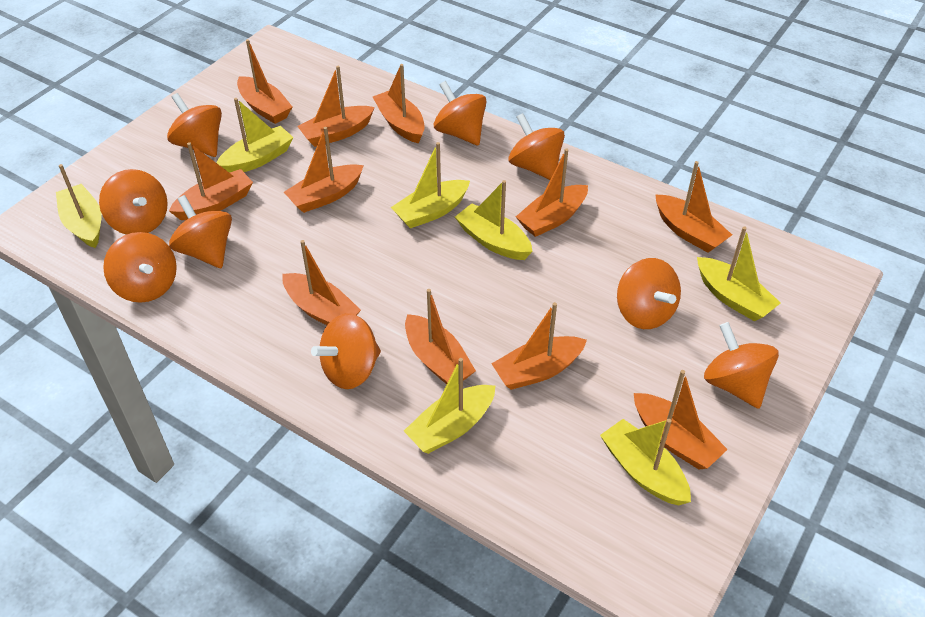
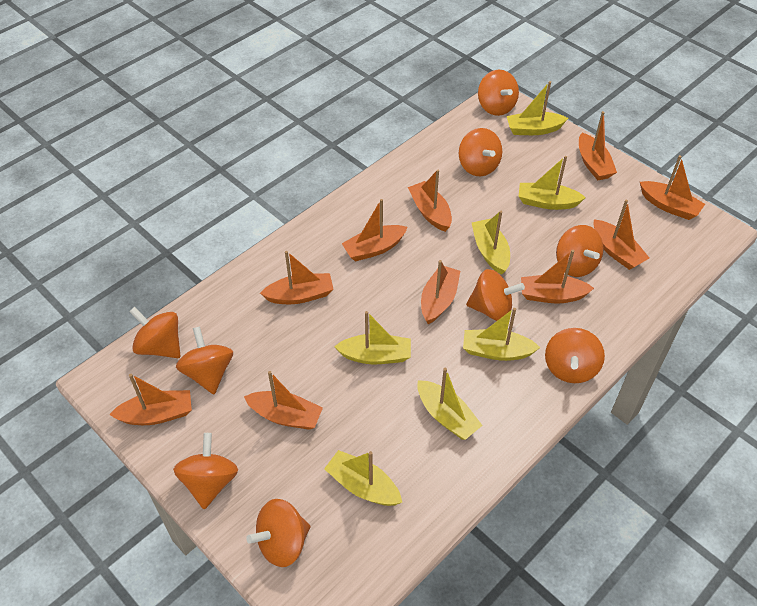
orange boat: 11 -> 10

